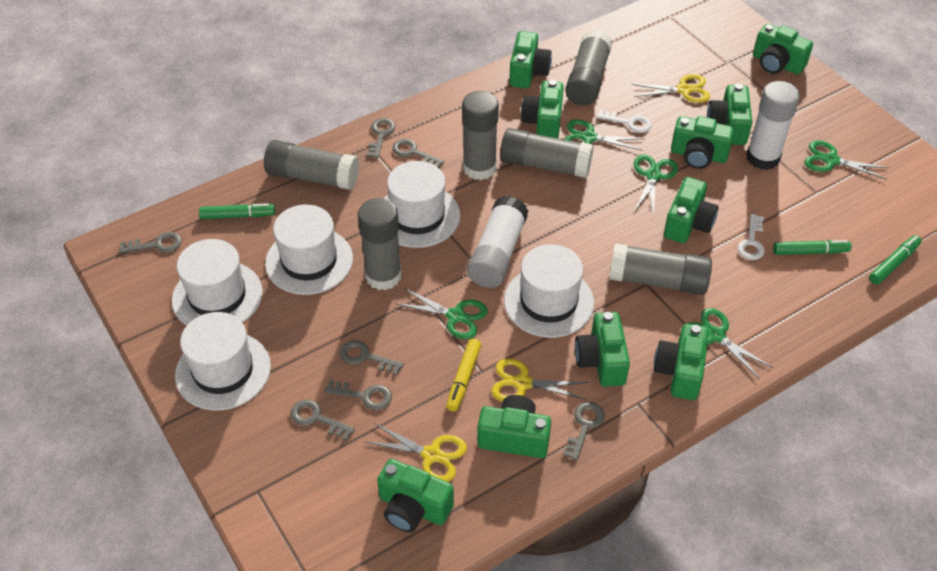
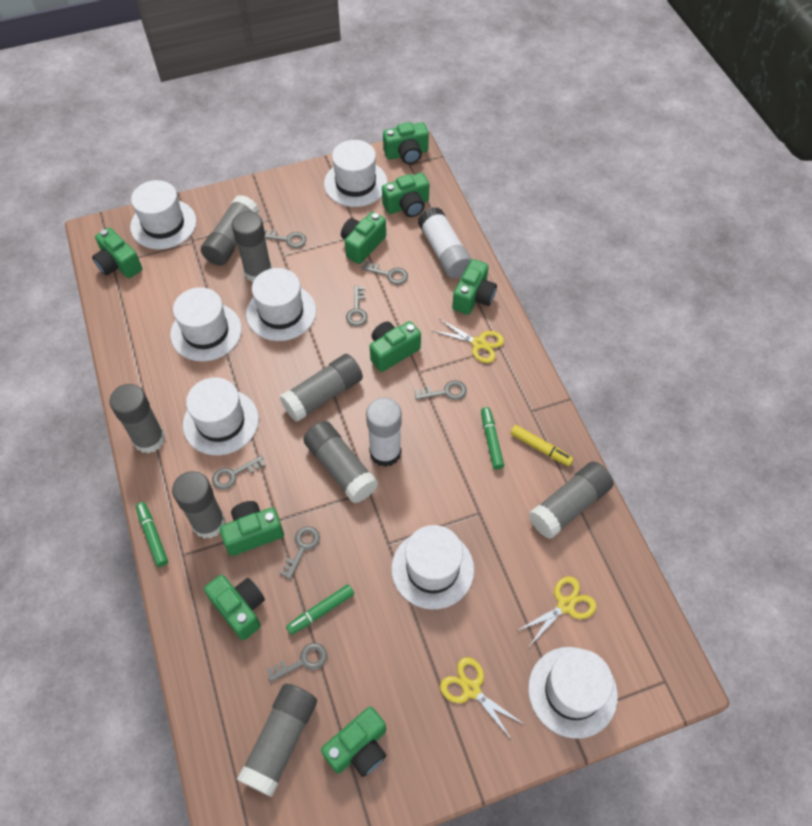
green camera: 10 -> 9
green scissors: 5 -> 0
grey glue stick: 6 -> 8
white hat: 5 -> 7
white key: 2 -> 0

